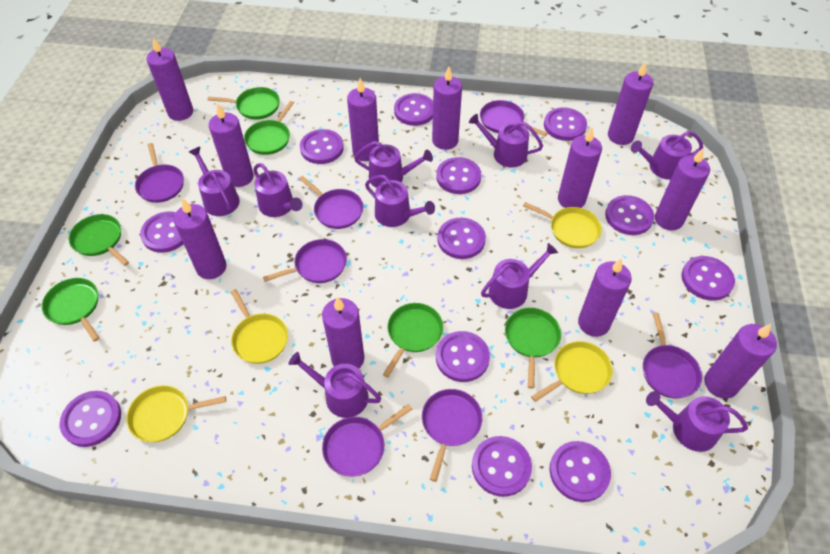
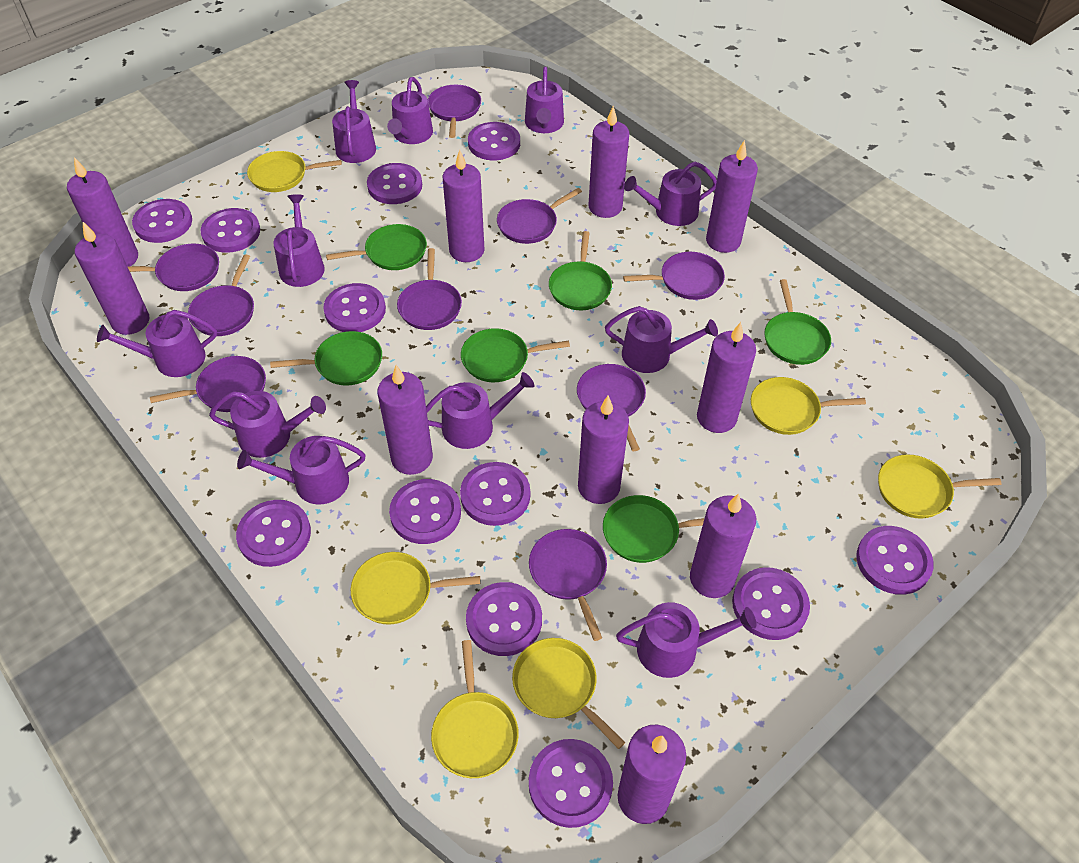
purple candle: 11 -> 10
purple pan: 7 -> 9
purple watering can: 9 -> 11
yellow pan: 4 -> 6

